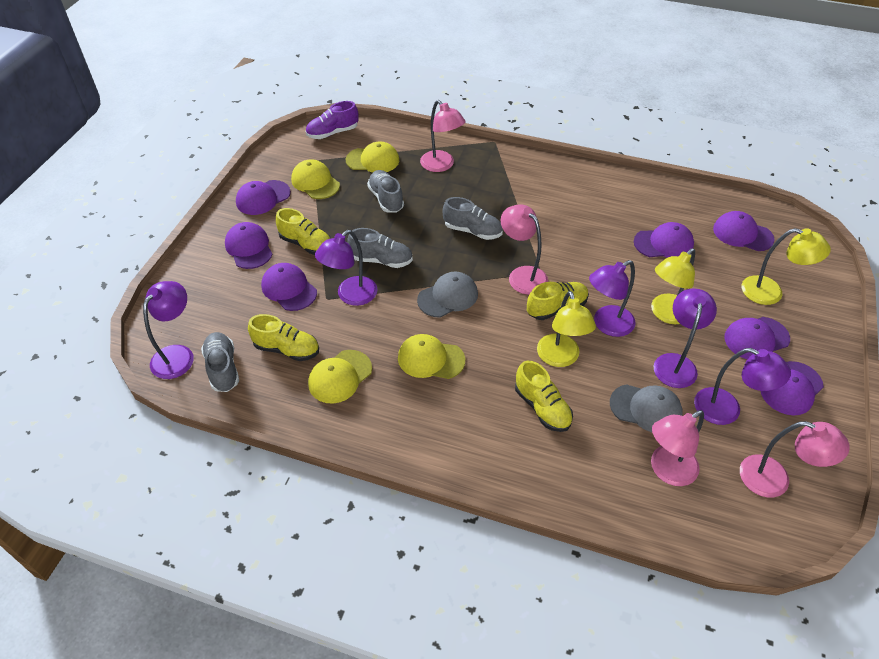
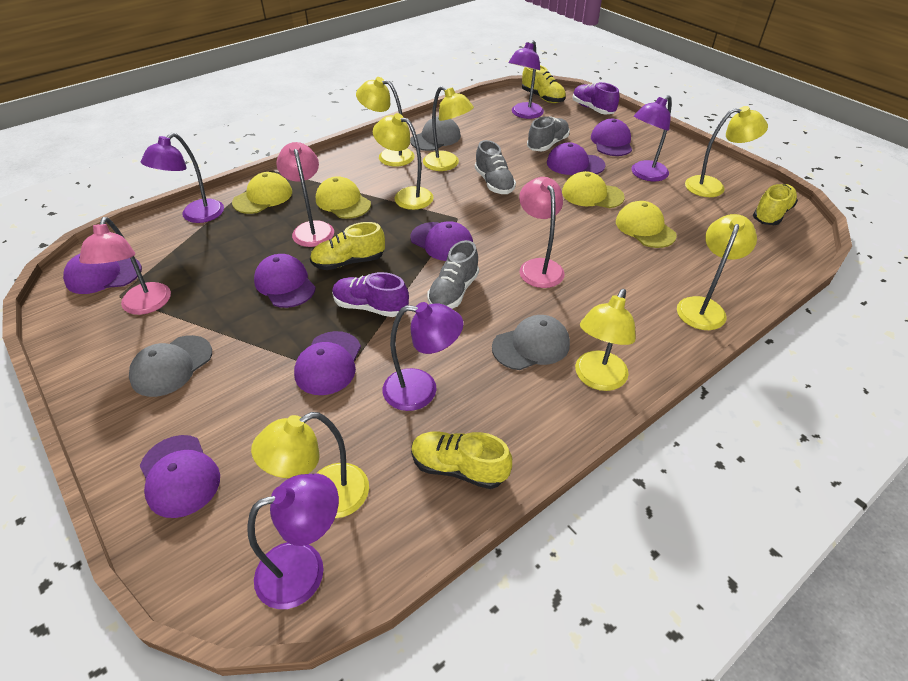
grey cap: 2 -> 3
grey shoe: 4 -> 3
pink lamp: 4 -> 3
purple shoe: 1 -> 2
yellow lamp: 3 -> 7

